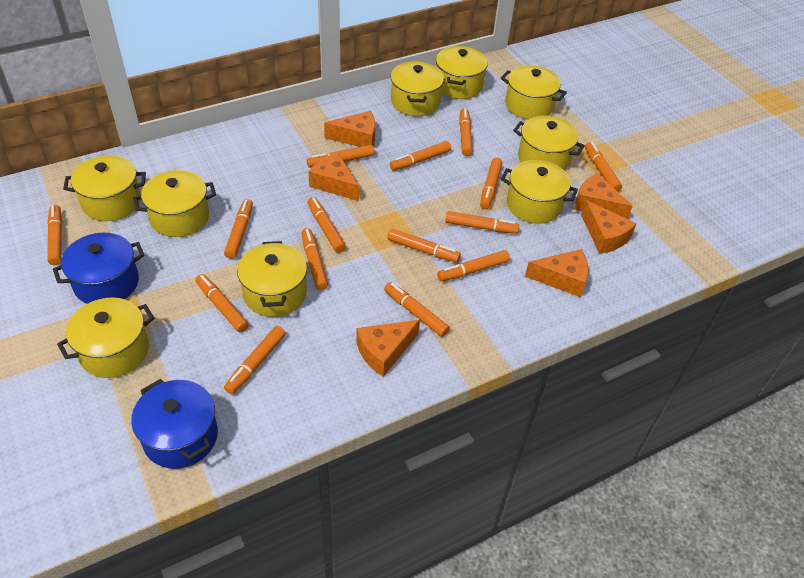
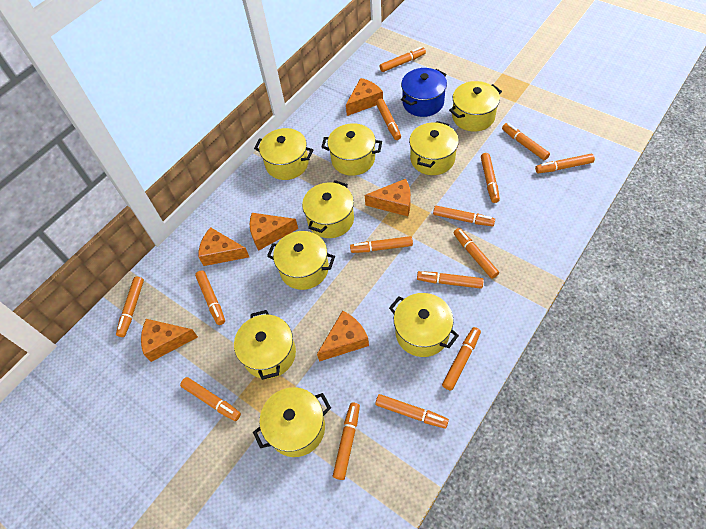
blue pot: 2 -> 1

